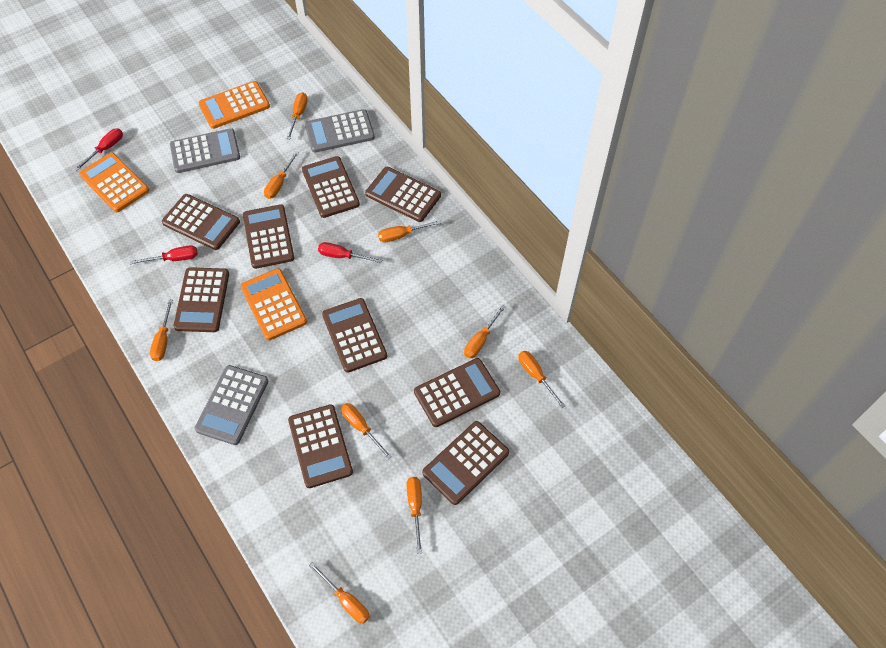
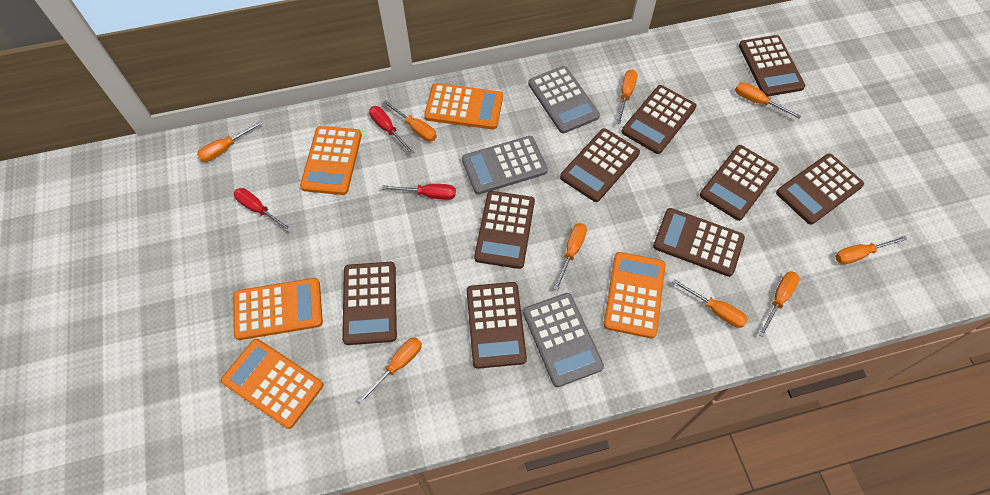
orange calculator: 3 -> 5

